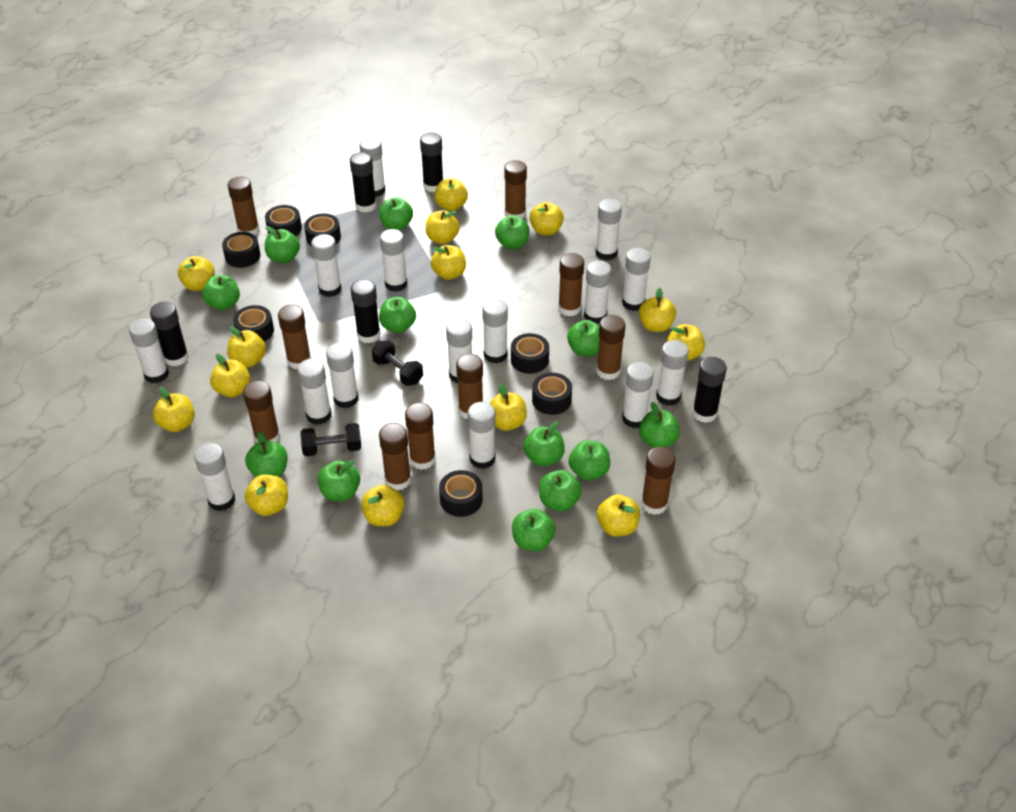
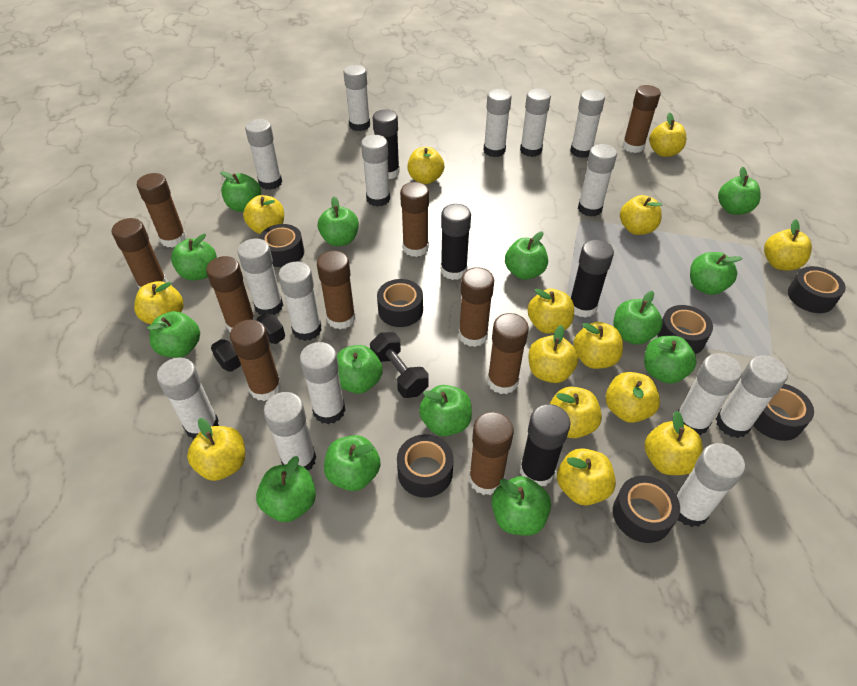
black glue stick: 5 -> 4
green apple: 13 -> 14

